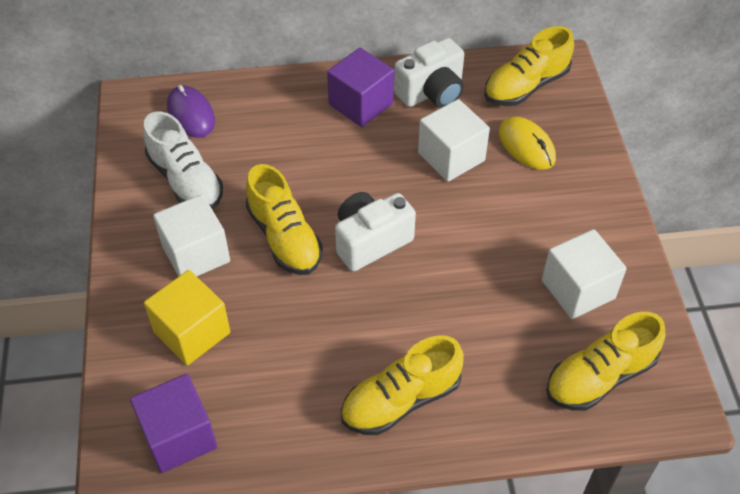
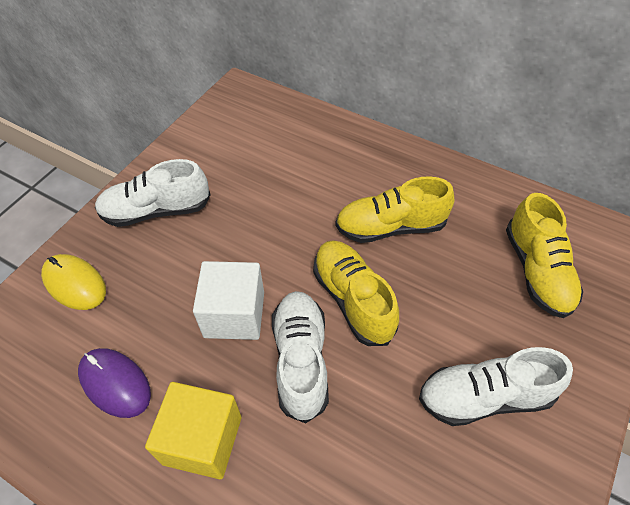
purple cube: 2 -> 0
white camera: 2 -> 0
white cube: 3 -> 1
white shoe: 1 -> 3
yellow shoe: 4 -> 3

